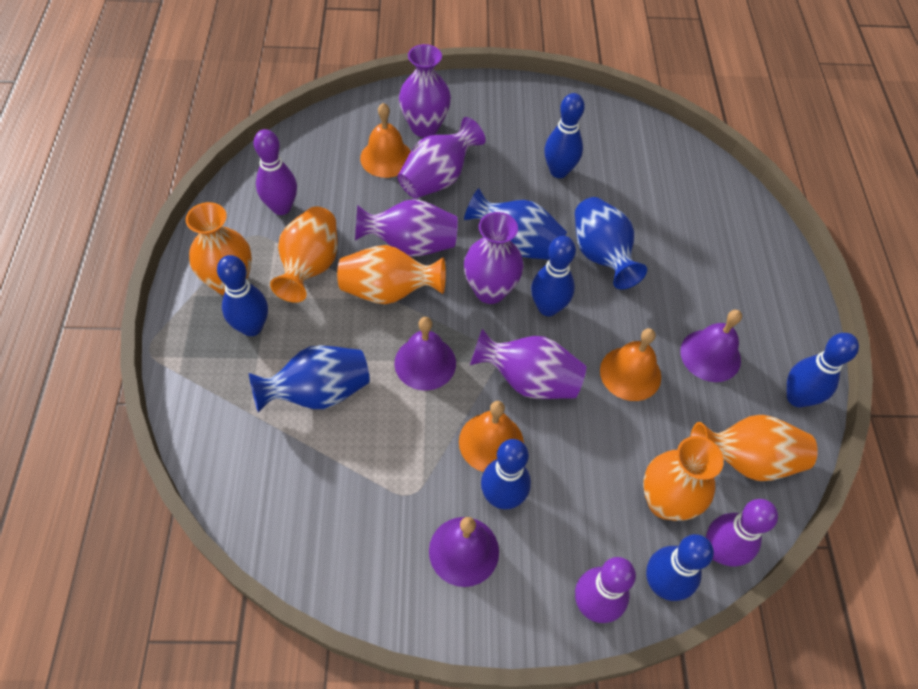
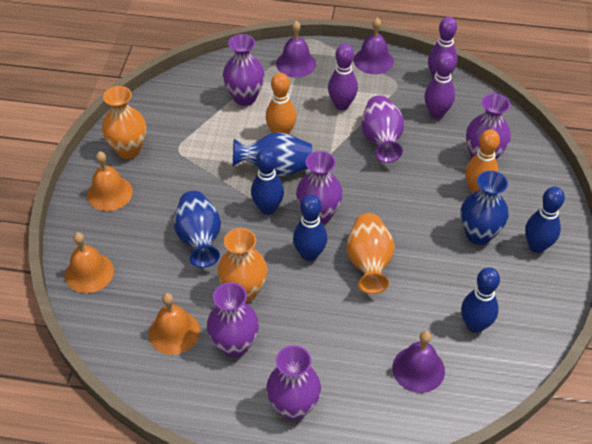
blue bowling pin: 6 -> 4
orange bowling pin: 0 -> 2
orange vase: 5 -> 3
purple vase: 5 -> 6

